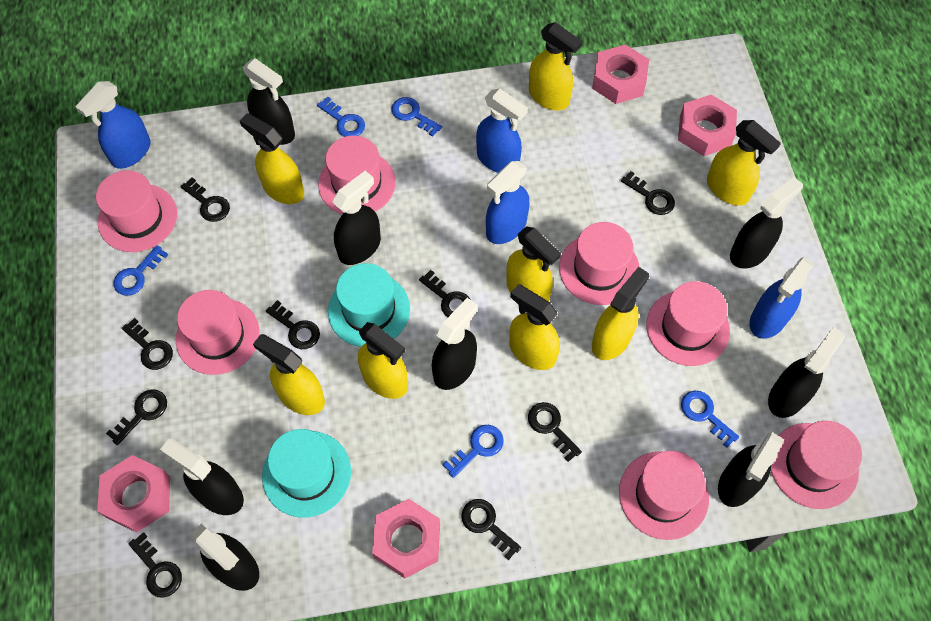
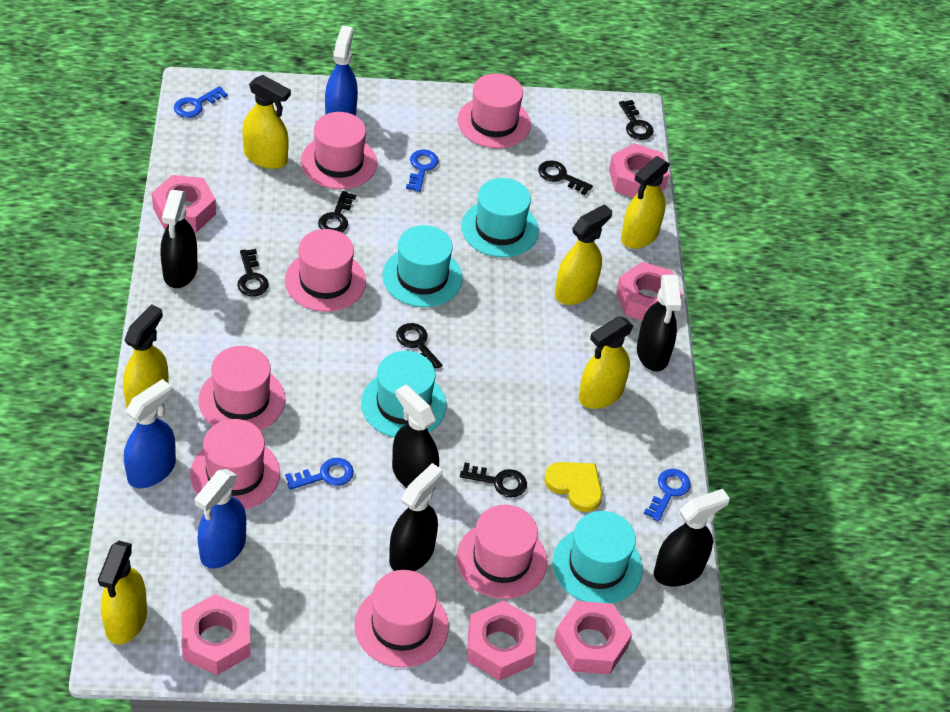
black key: 9 -> 6
black spray bottle: 8 -> 5
blue key: 5 -> 4
blue spray bottle: 4 -> 3
pink nut: 4 -> 6
turquoise hat: 2 -> 4
yellow heart: 0 -> 1
yellow spray bottle: 8 -> 6

